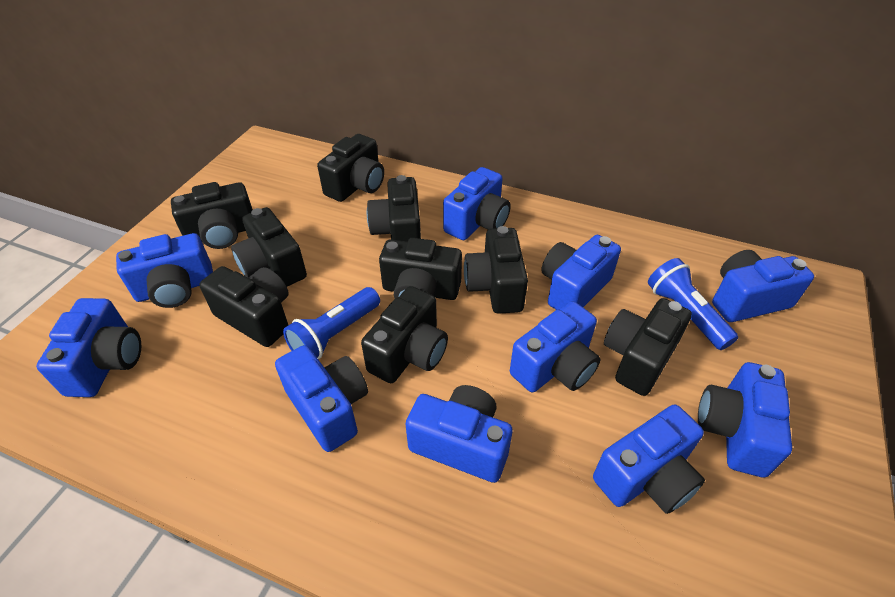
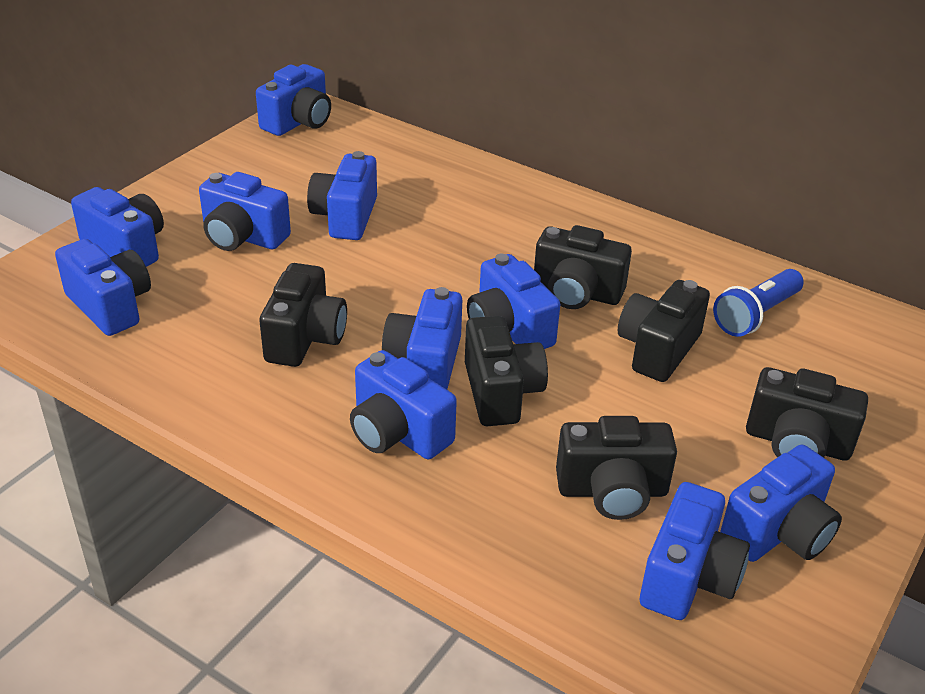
black camera: 9 -> 6
blue flashlight: 2 -> 1

